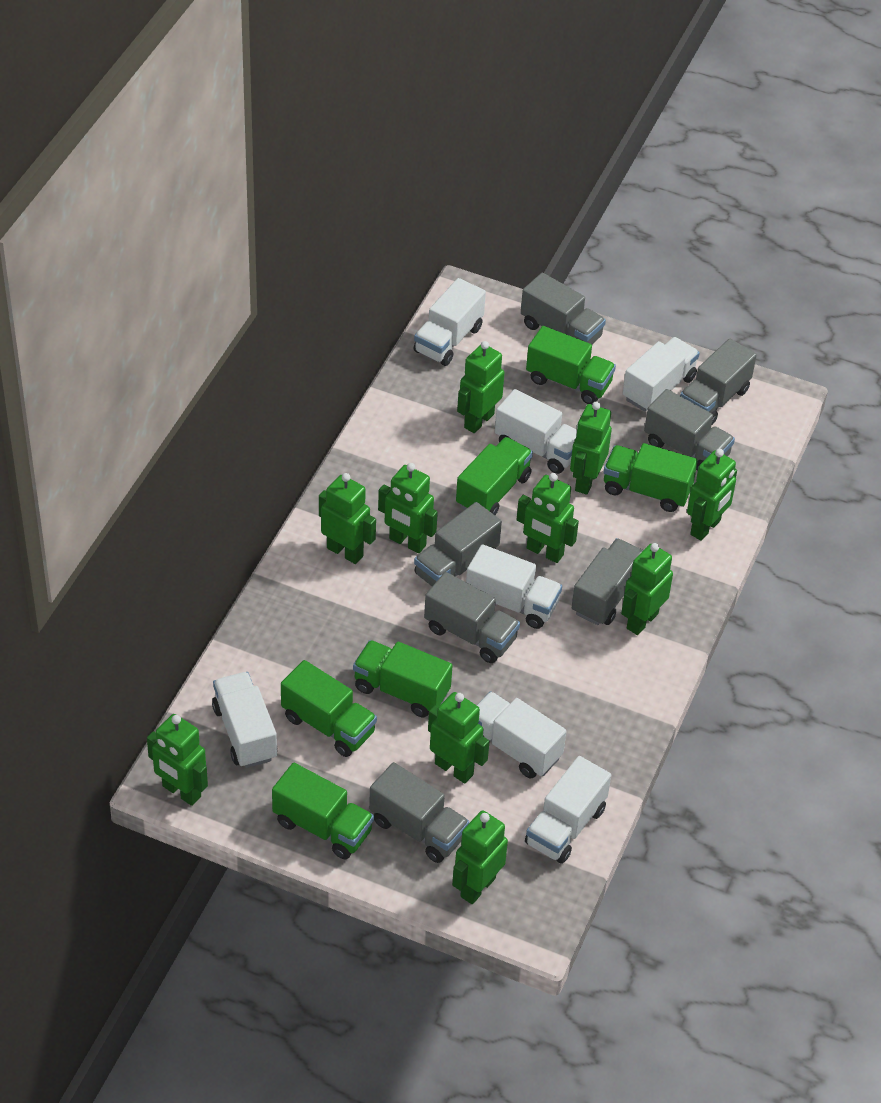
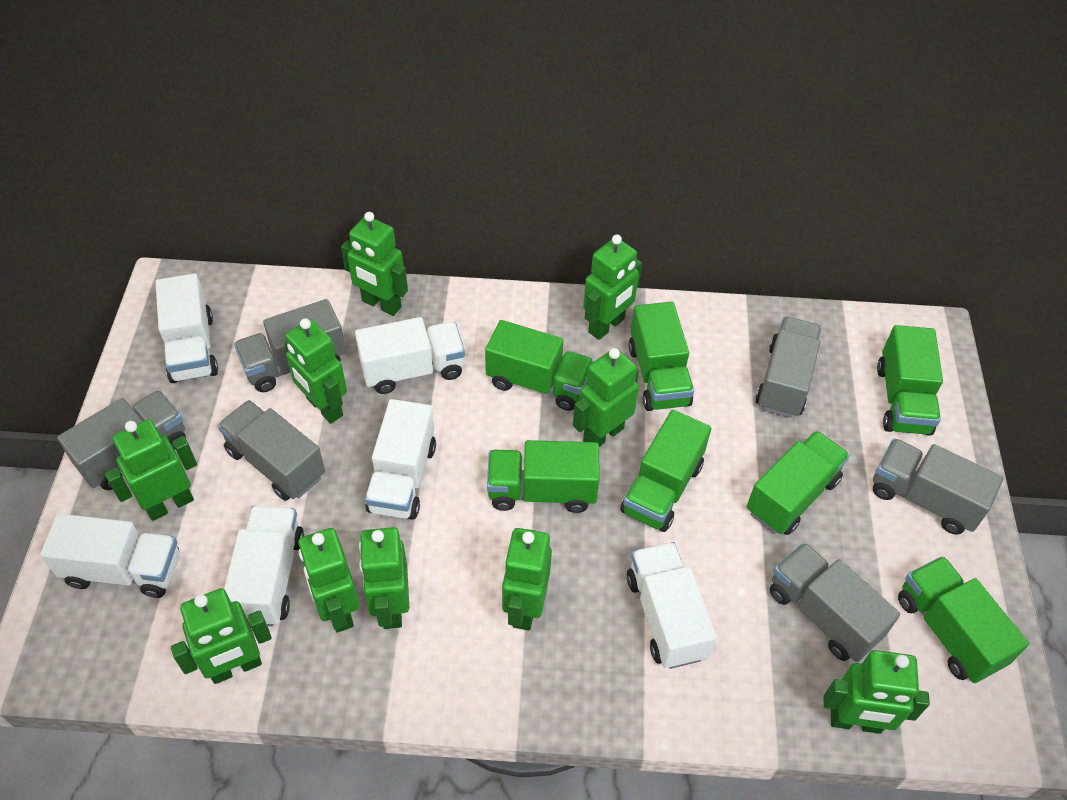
green truck: 6 -> 7
grey truck: 7 -> 6
white truck: 7 -> 6

